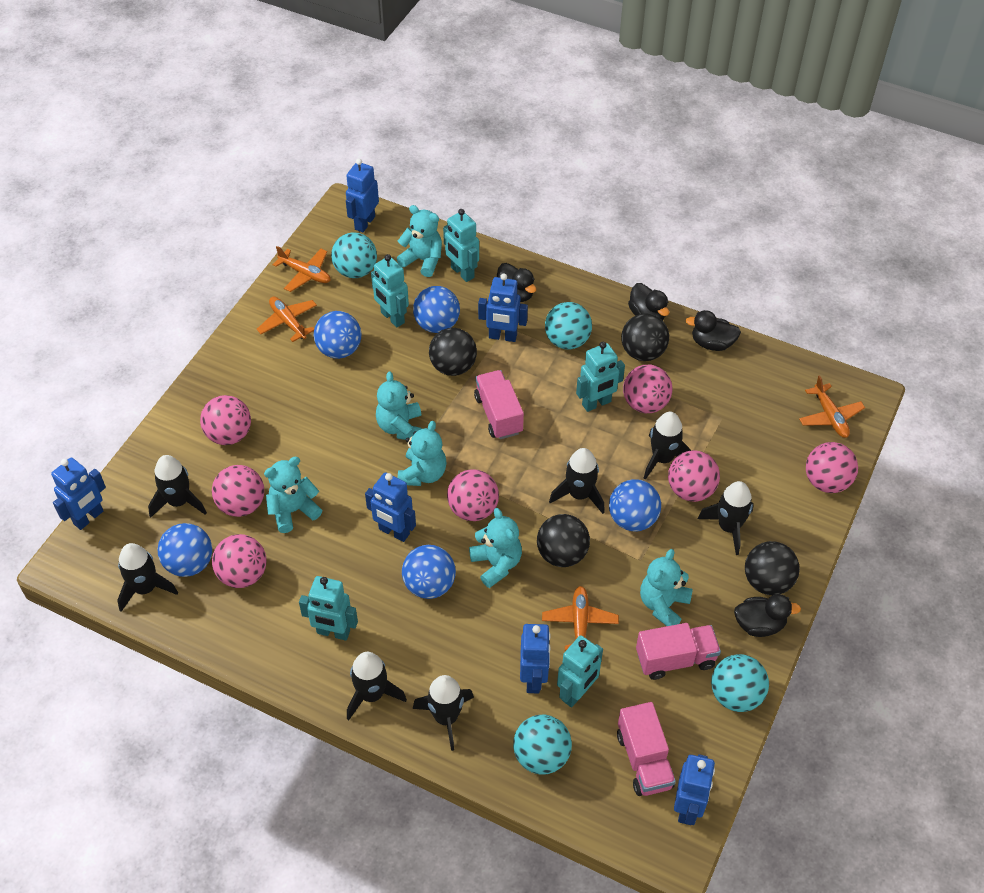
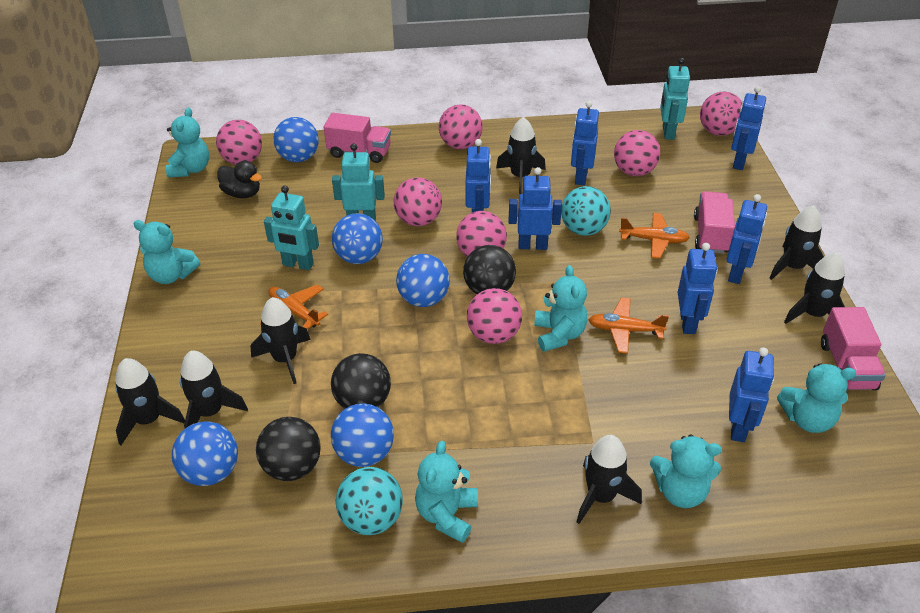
black ball: 4 -> 3
black duck: 4 -> 1
blue robot: 6 -> 7
orange plane: 4 -> 3
turquoise ball: 4 -> 2
turquoise robot: 5 -> 3

